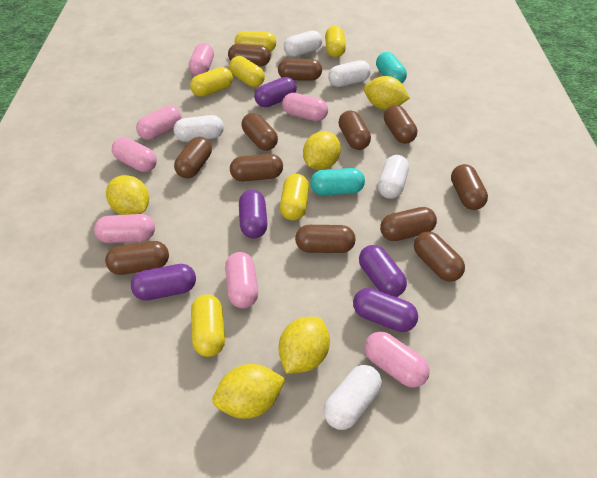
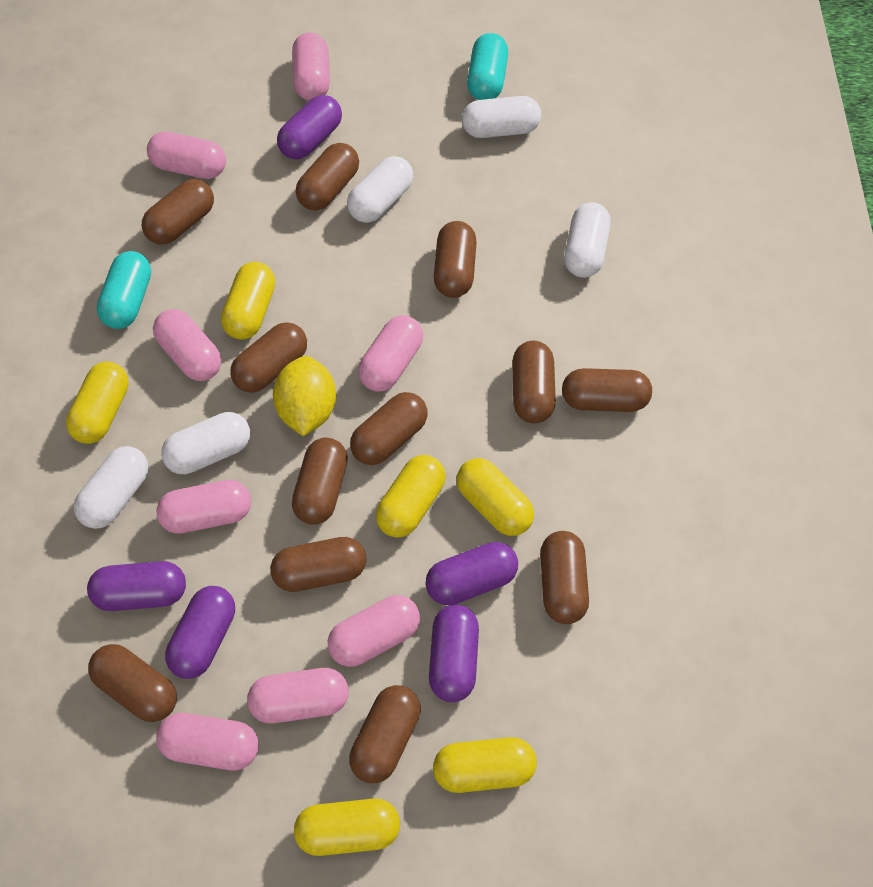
pink capsule: 7 -> 8
yellow lemon: 5 -> 1

